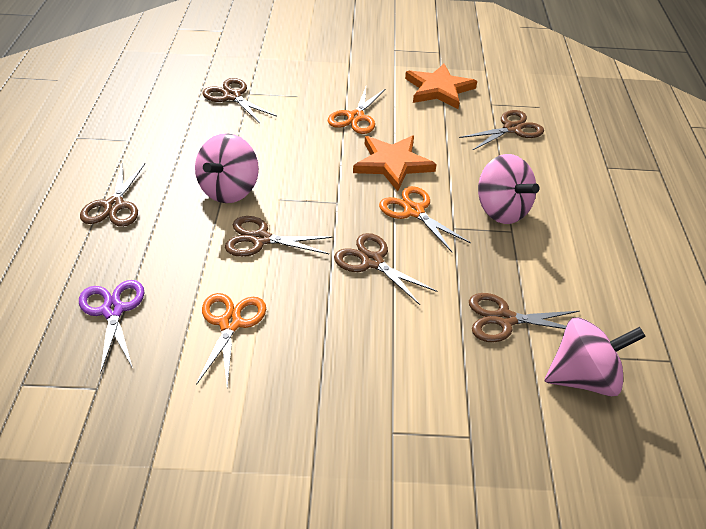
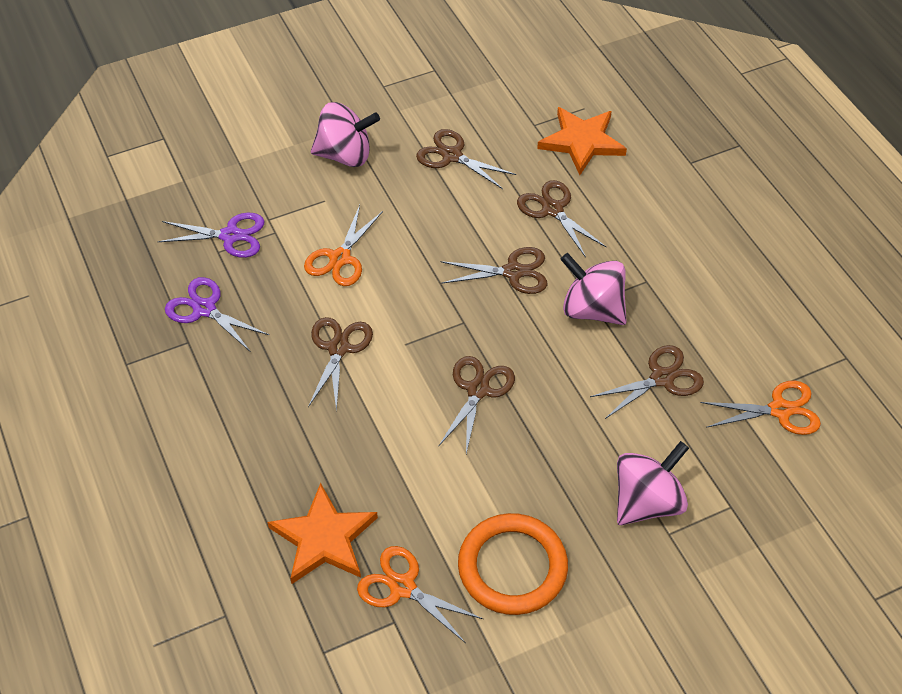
orange ring: 0 -> 1
purple scissors: 1 -> 2

